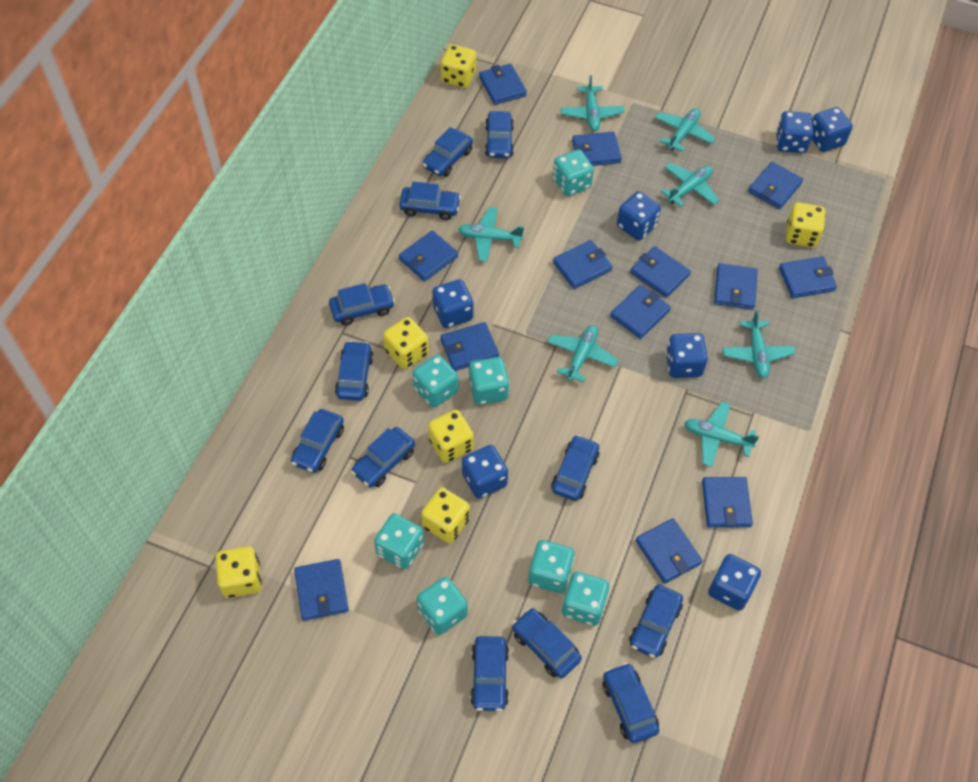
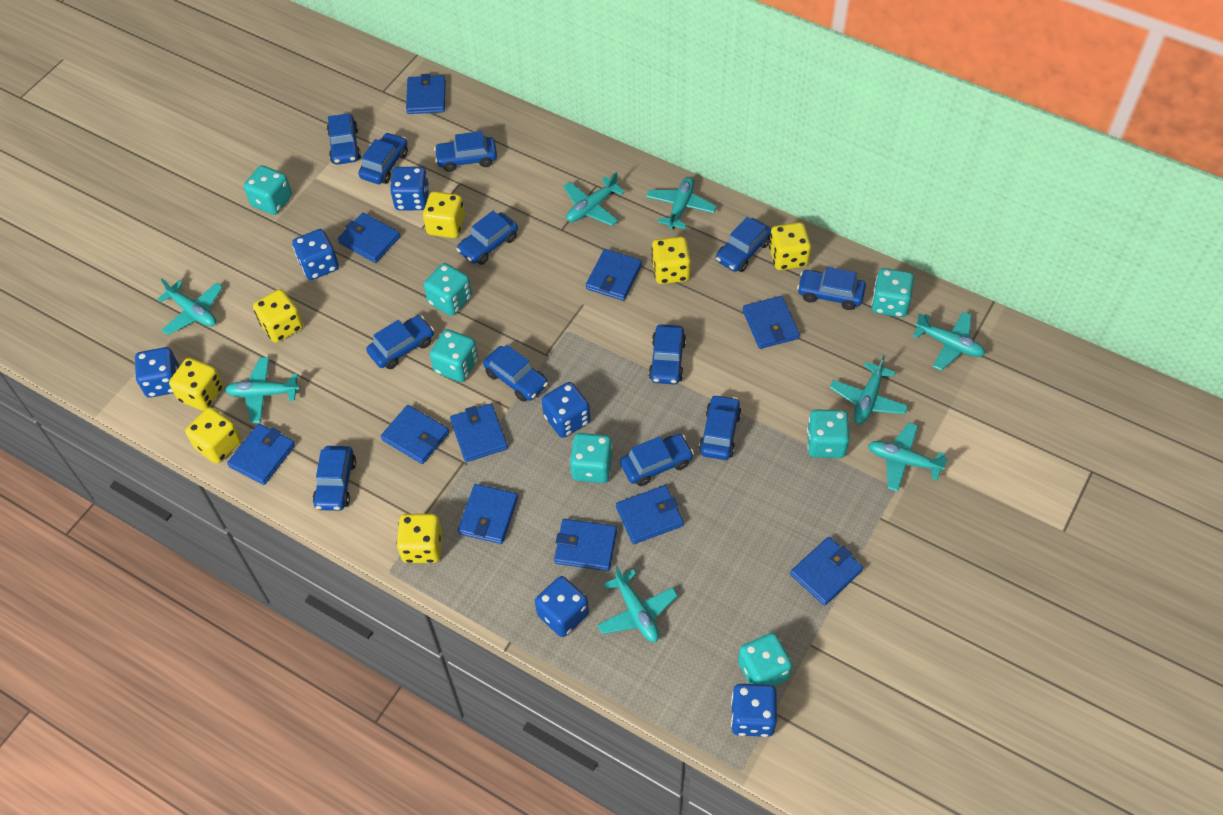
blue dice: 7 -> 6
blue wallet: 13 -> 11
turquoise plane: 7 -> 8
yellow dice: 6 -> 7

